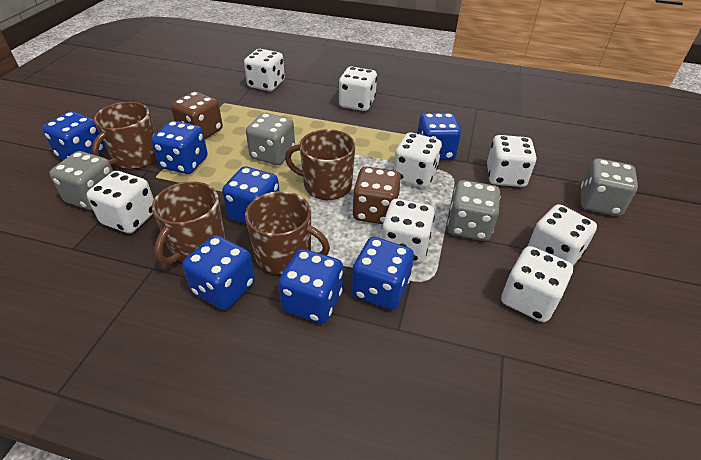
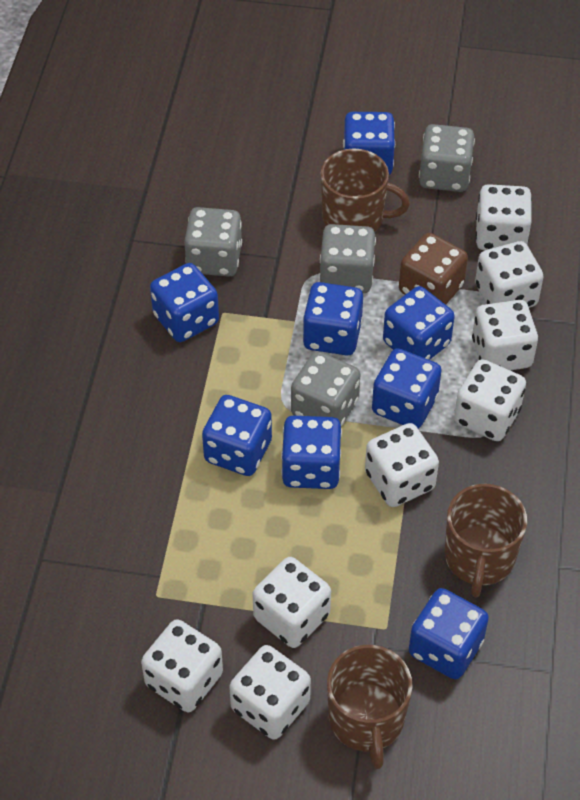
blue dice: 7 -> 8
brown dice: 2 -> 1
brown mug: 4 -> 3

